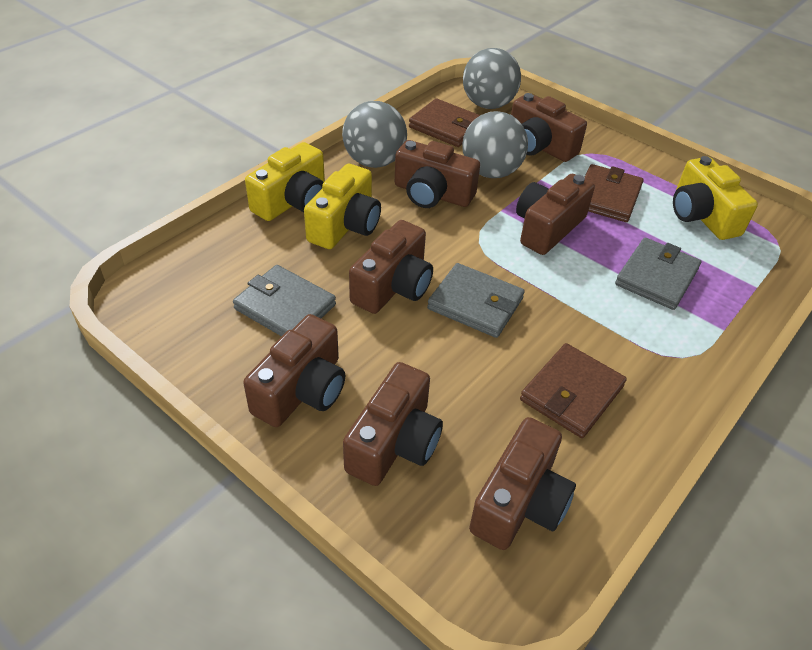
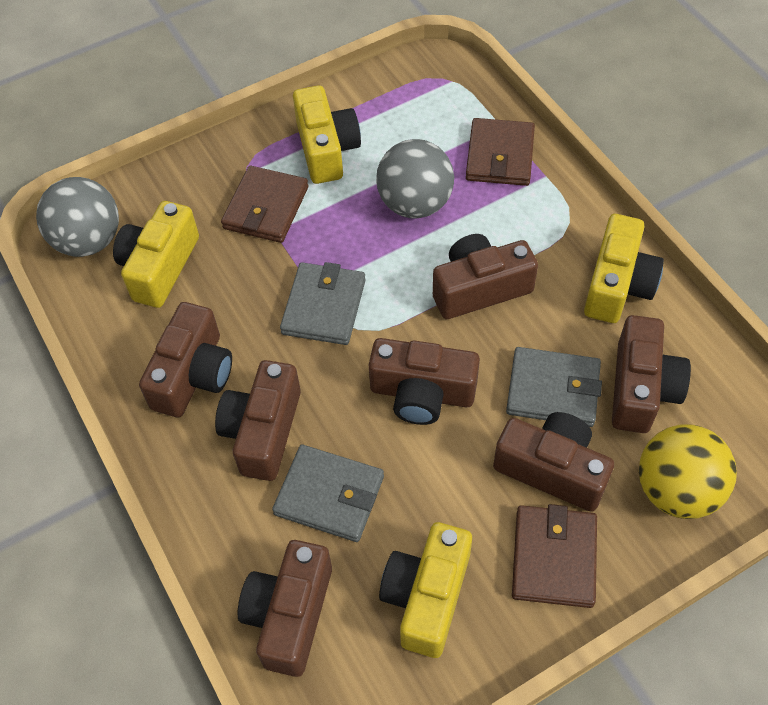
grey ball: 3 -> 2
yellow ball: 0 -> 1
yellow camera: 3 -> 4

